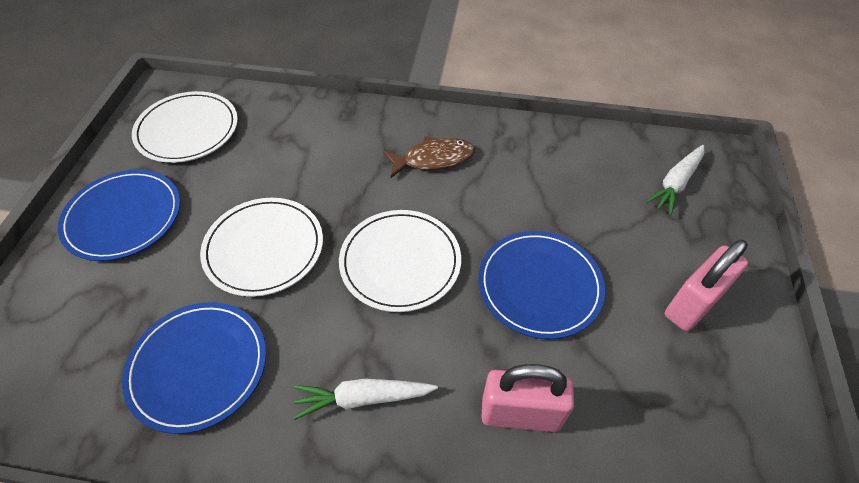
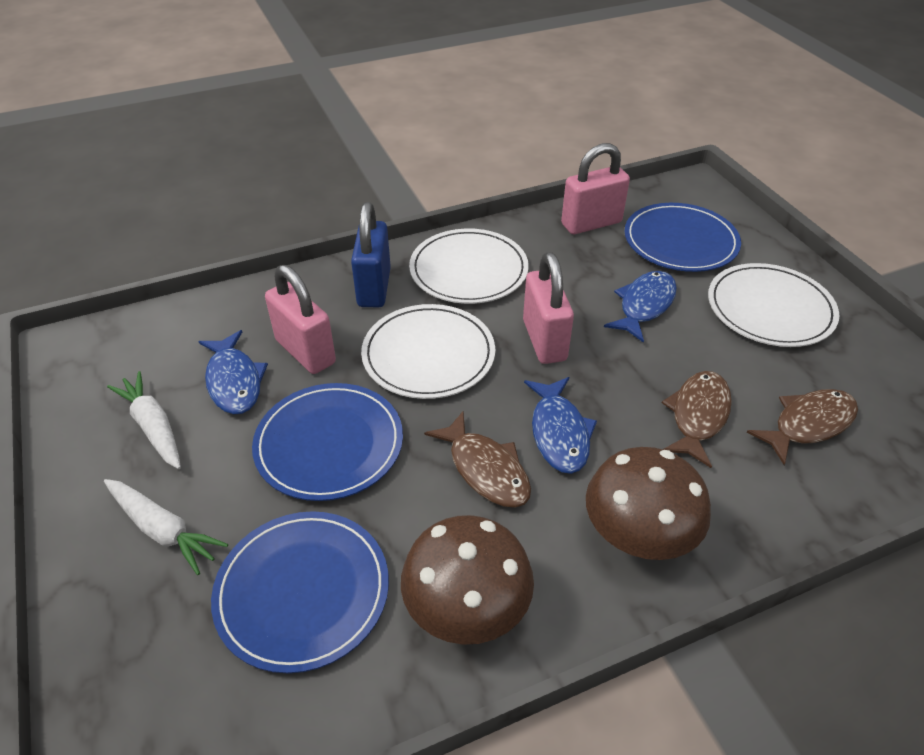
blue fish: 0 -> 3
blue padlock: 0 -> 1
brown fish: 1 -> 3
brown mushroom: 0 -> 2
pink padlock: 2 -> 3

